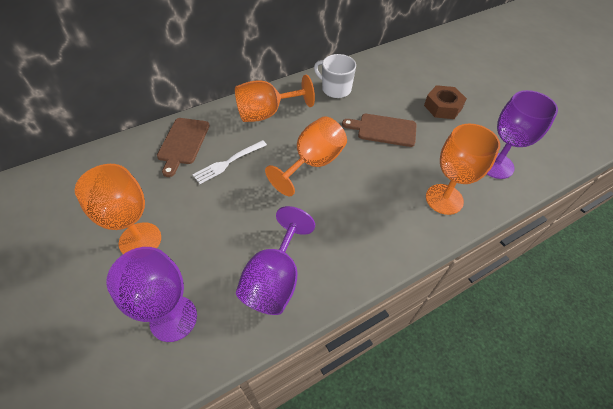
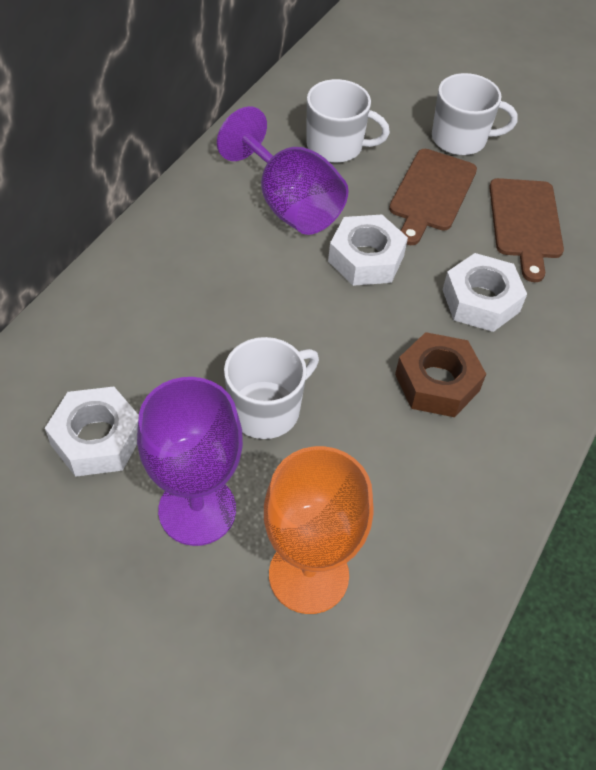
orange goblet: 4 -> 1
purple goblet: 3 -> 2
white fork: 1 -> 0
white mug: 1 -> 3
white nut: 0 -> 3

